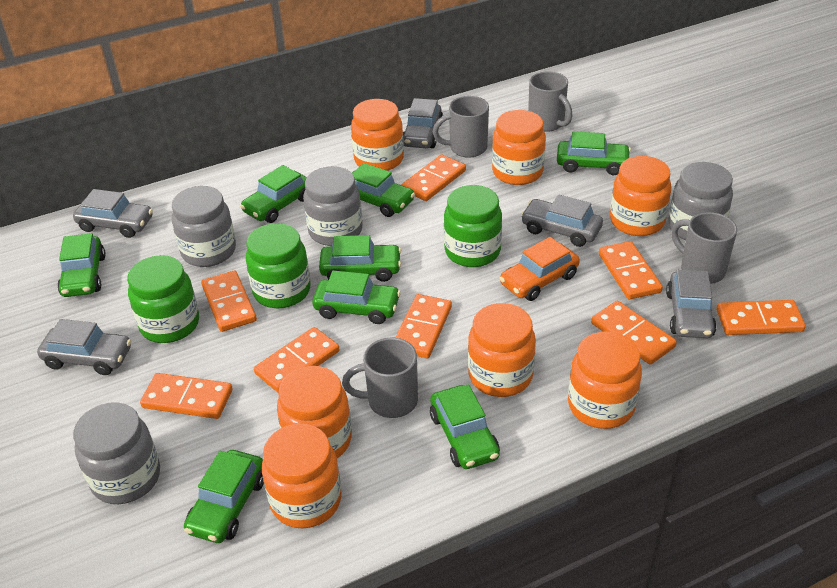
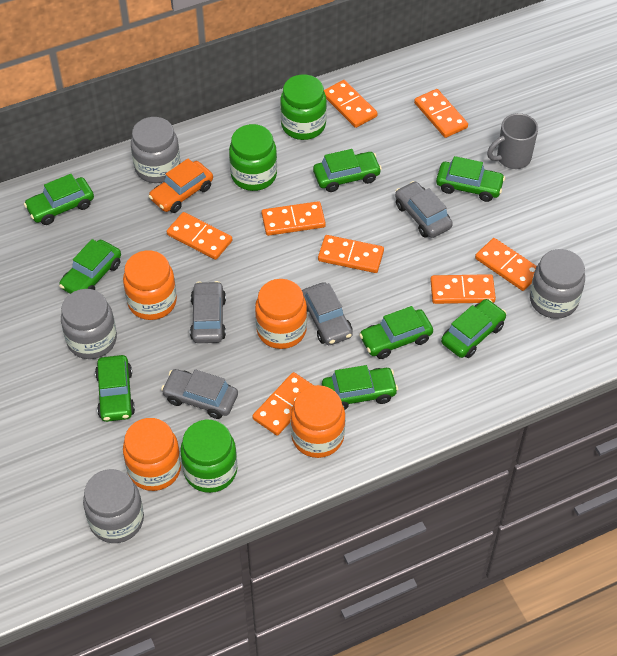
grey car: 5 -> 4
grey mug: 4 -> 1
orange jar: 7 -> 4

